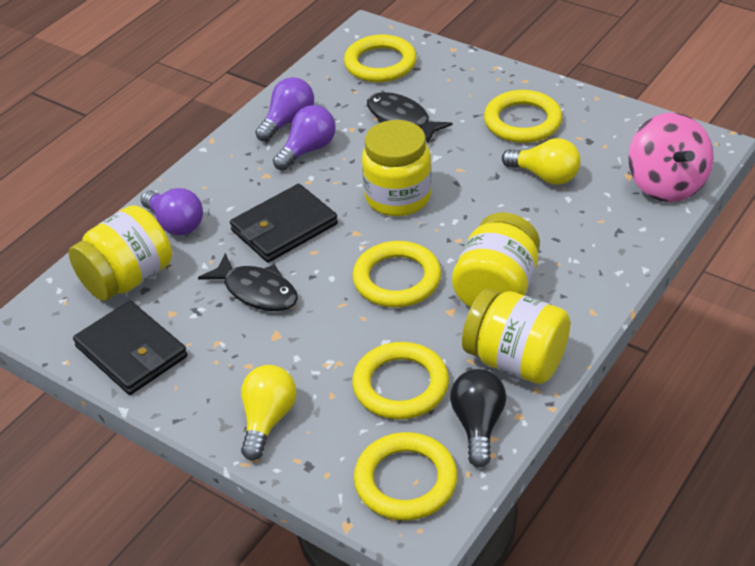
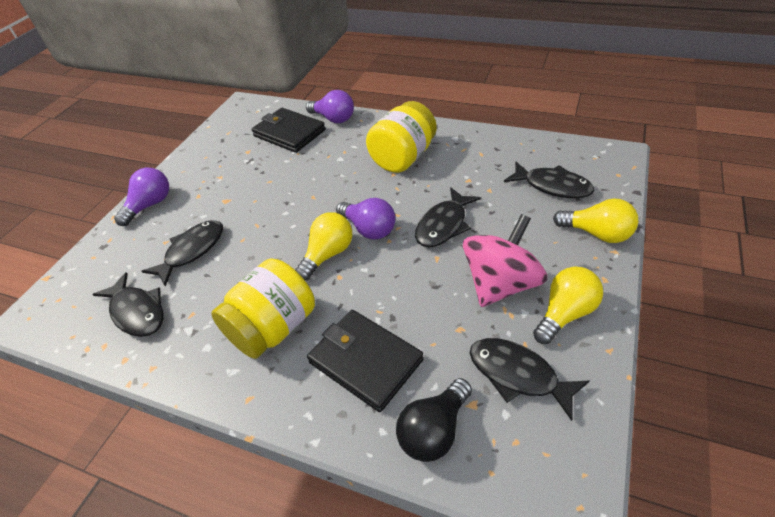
black fish: 2 -> 5
yellow jar: 4 -> 2
yellow light bulb: 2 -> 3
yellow ring: 5 -> 0

